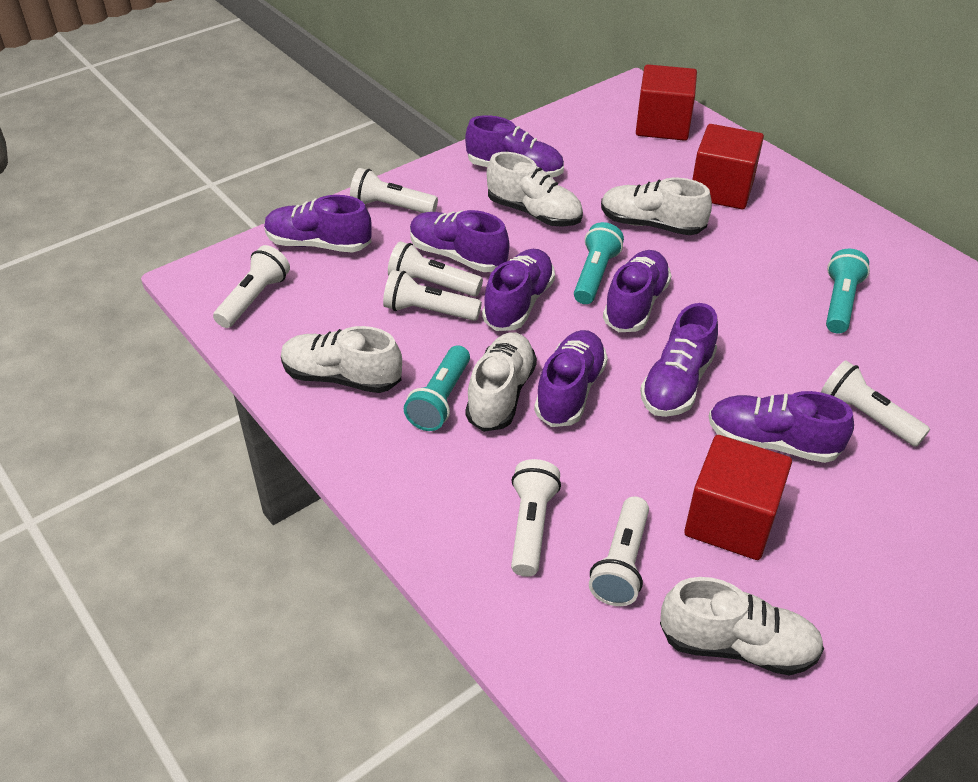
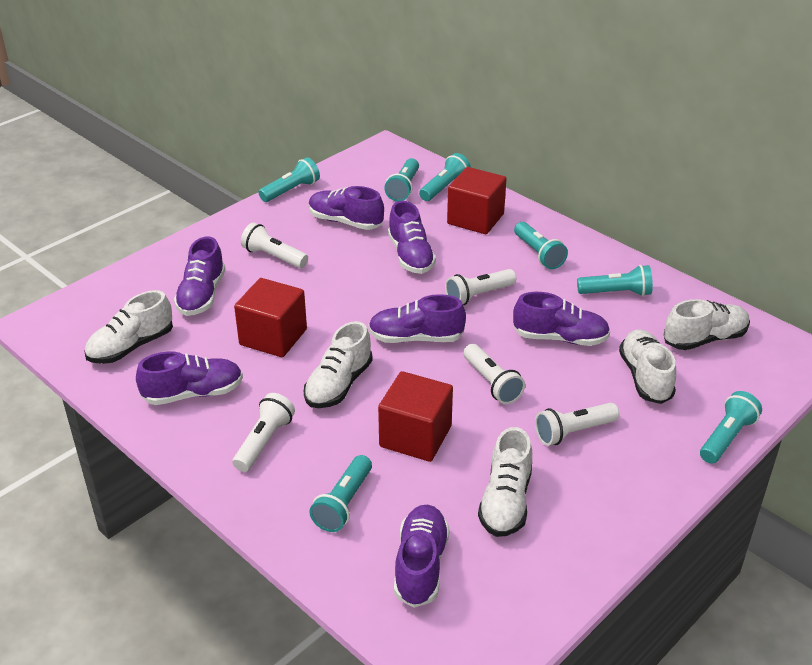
purple shoe: 8 -> 7
turquoise flashlight: 3 -> 7
white flashlight: 7 -> 5

